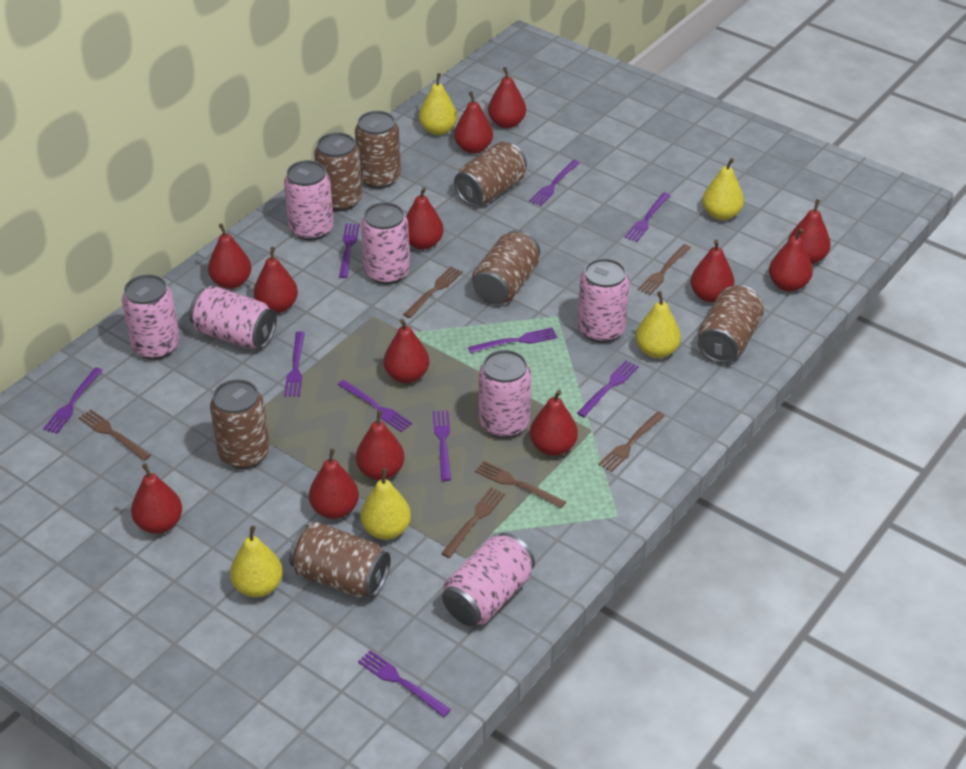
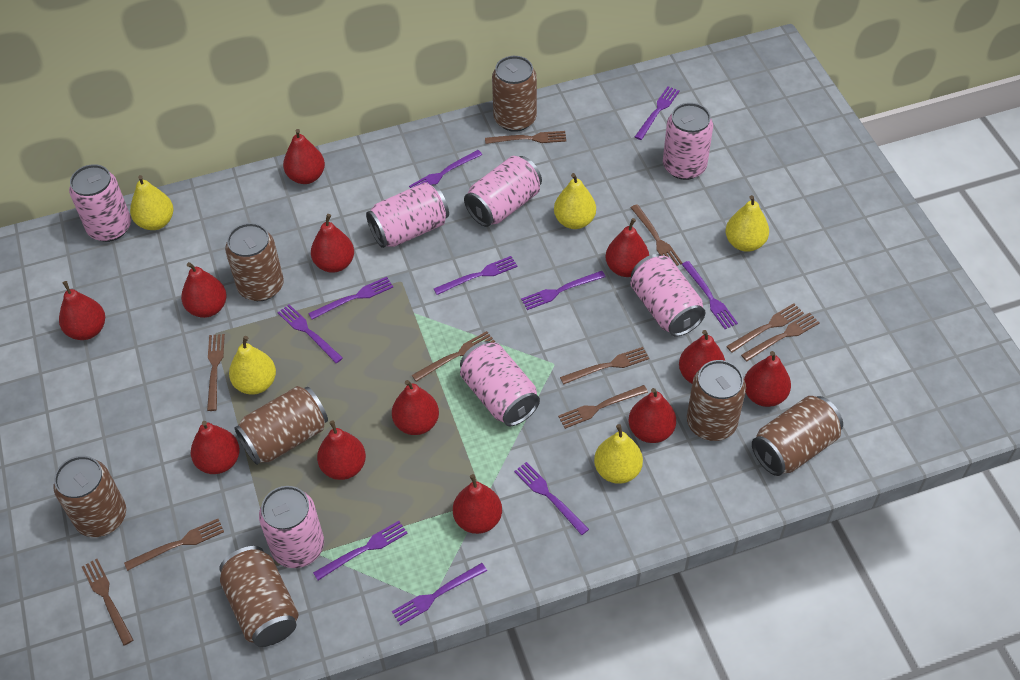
brown fork: 6 -> 10
red pear: 13 -> 12

